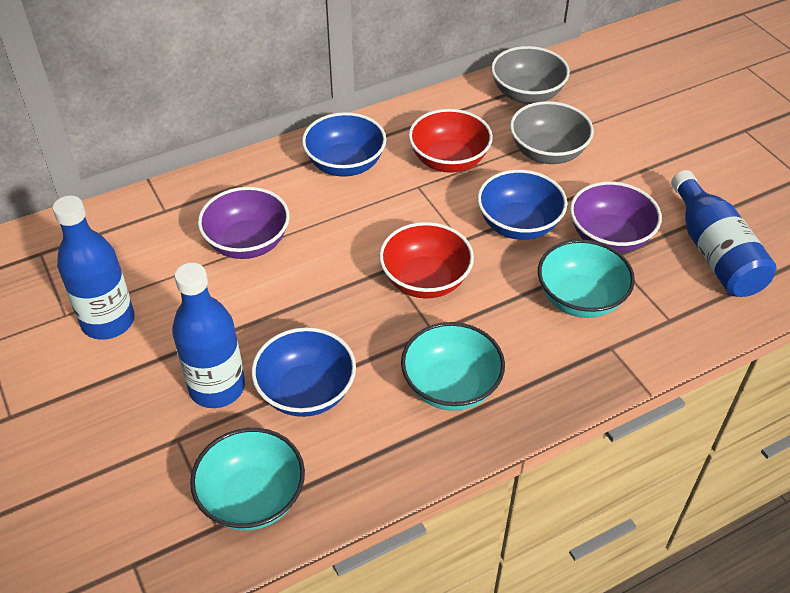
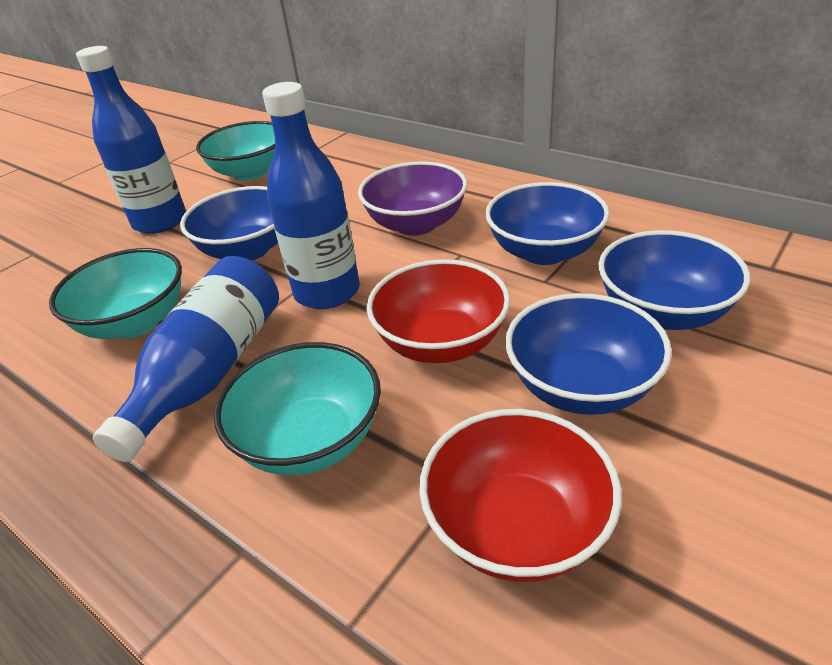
blue bowl: 3 -> 4
grey bowl: 2 -> 0
purple bowl: 2 -> 1

